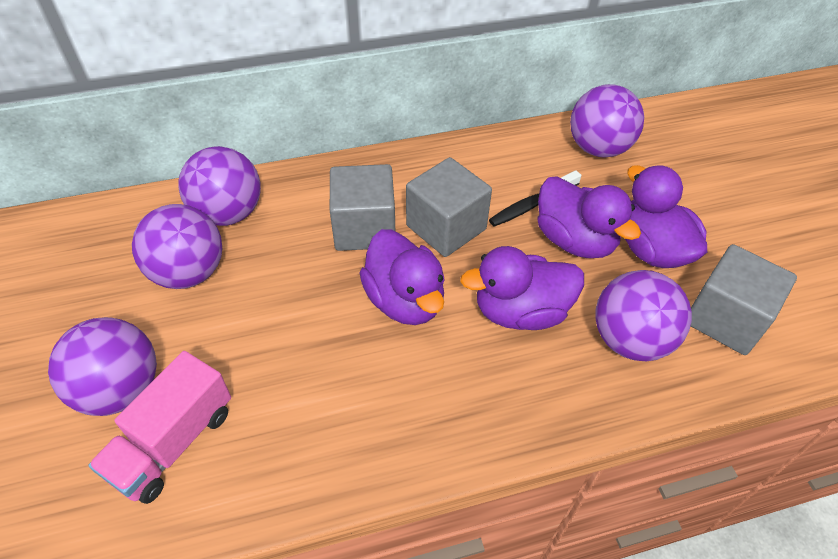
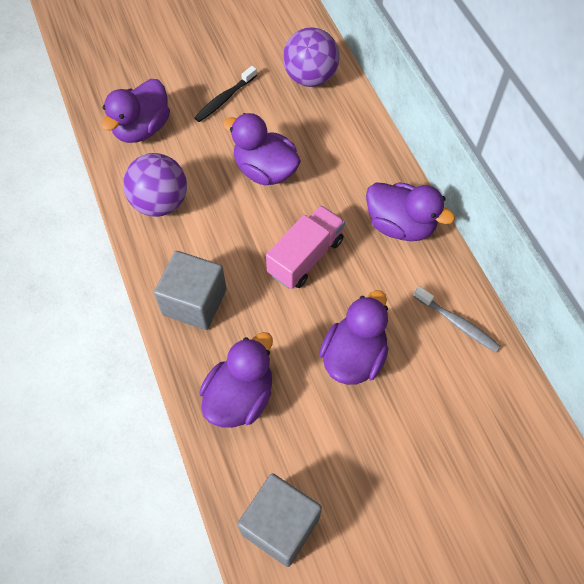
grey cube: 3 -> 2
grey toothbrush: 0 -> 1
purple ball: 5 -> 2
purple duck: 4 -> 5

